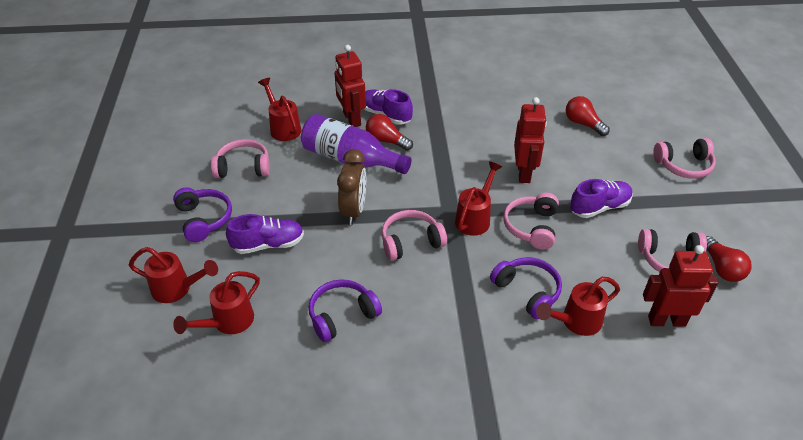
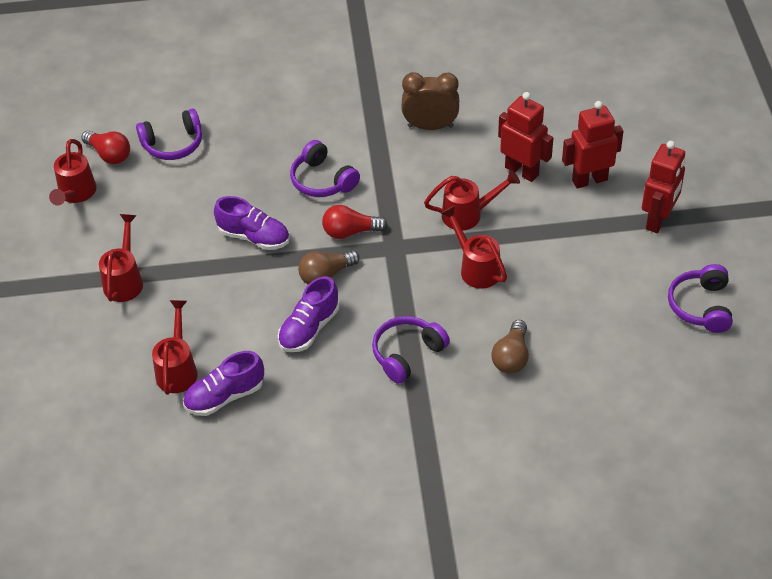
brown light bulb: 0 -> 2
pink headphones: 5 -> 0
purple bottle: 1 -> 0
purple headphones: 3 -> 4
red light bulb: 3 -> 2

